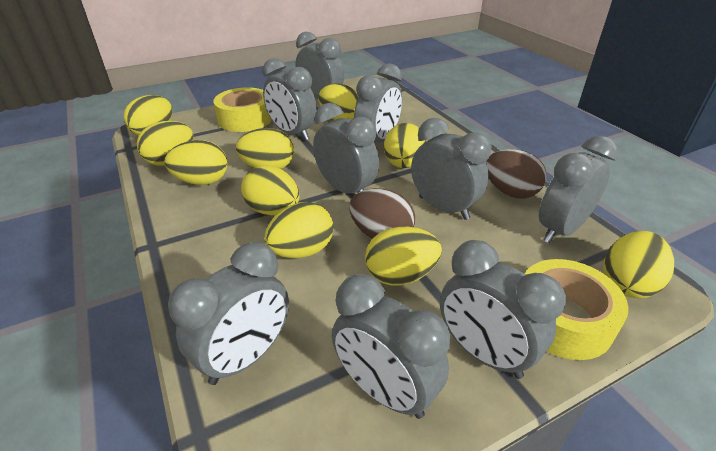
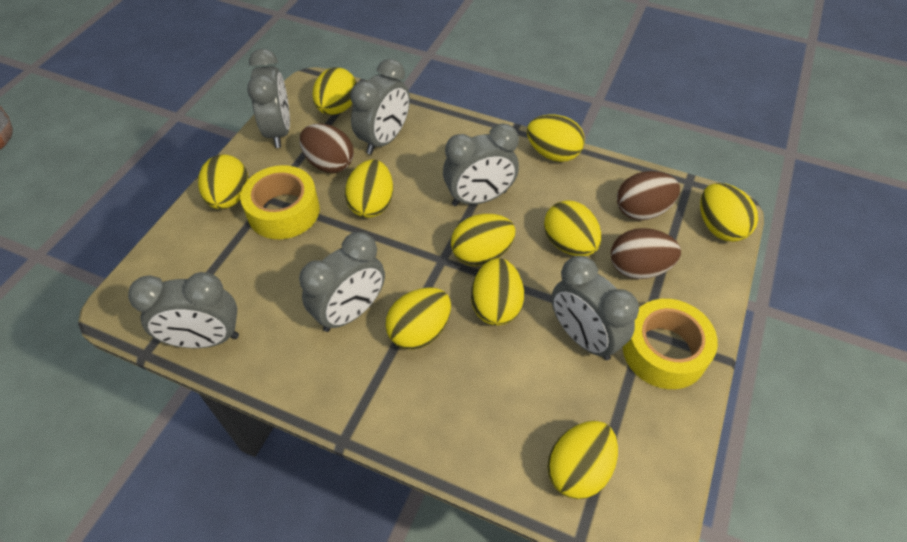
brown egg: 2 -> 3
grey clock: 9 -> 6

